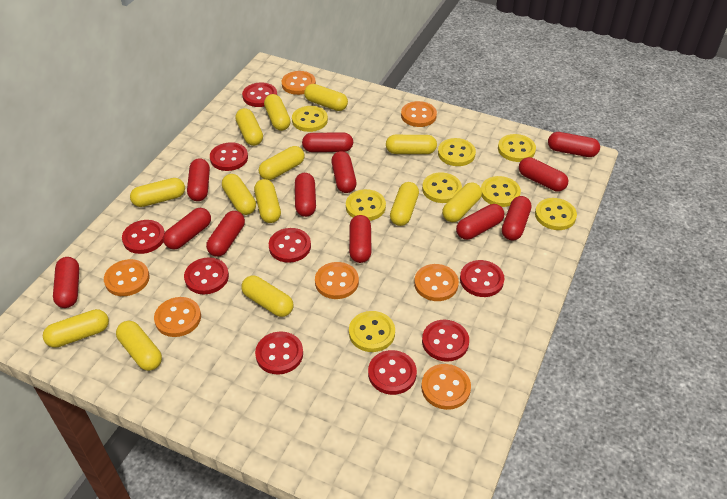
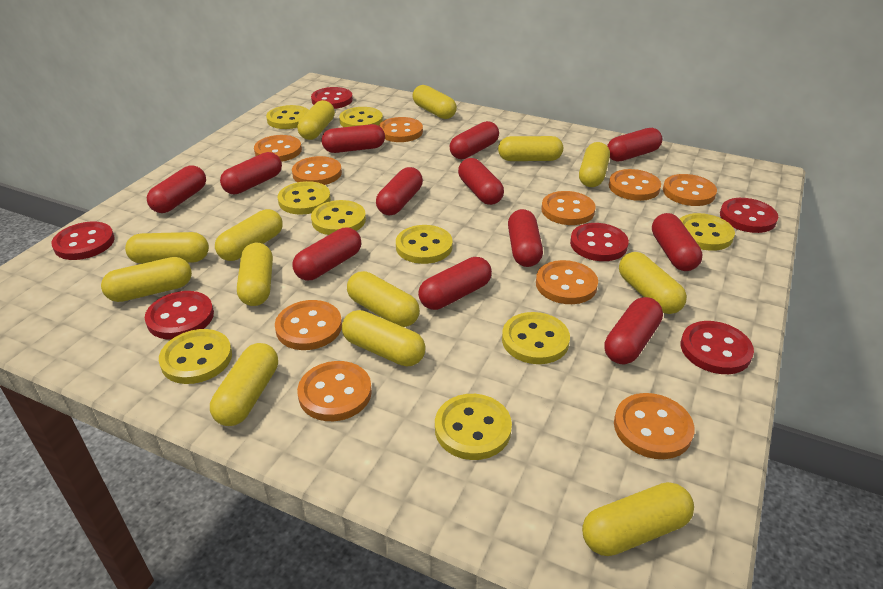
orange button: 7 -> 10
red button: 9 -> 6
yellow button: 8 -> 9

